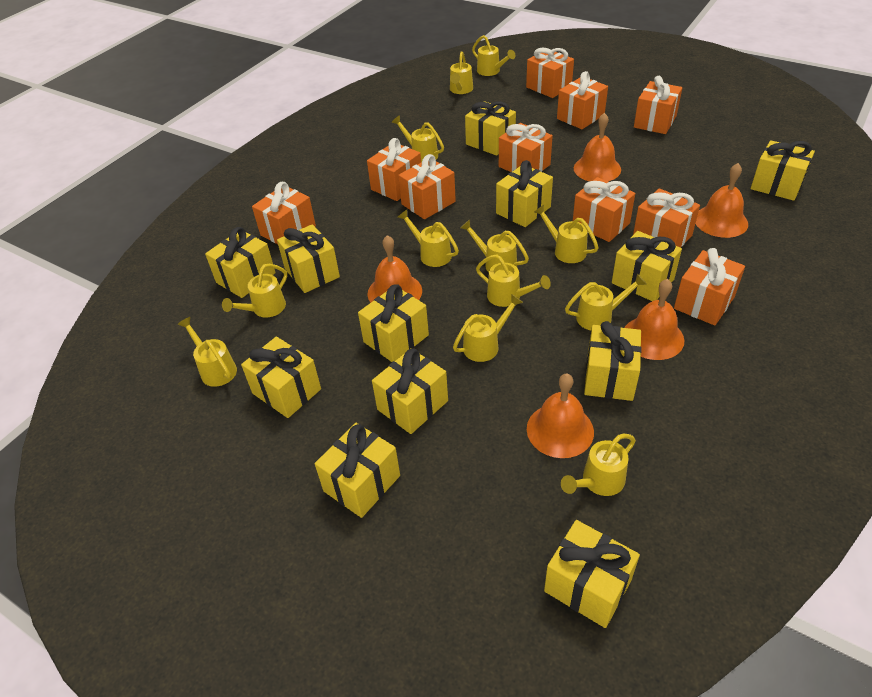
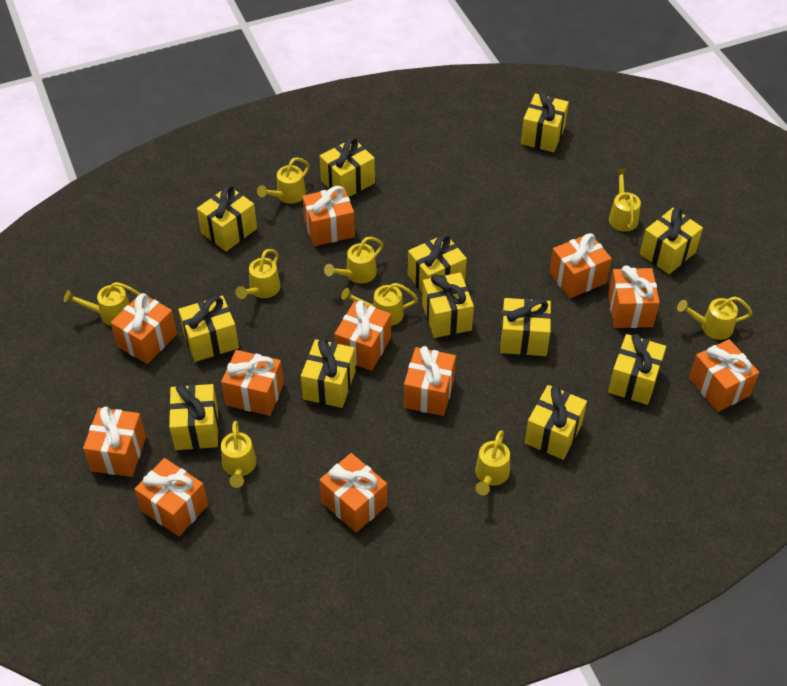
orange bell: 5 -> 0
orange gift: 10 -> 11
yellow watering can: 12 -> 9

